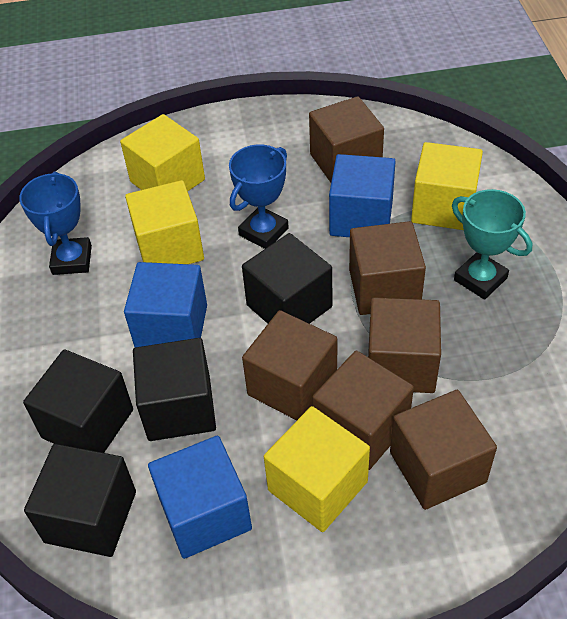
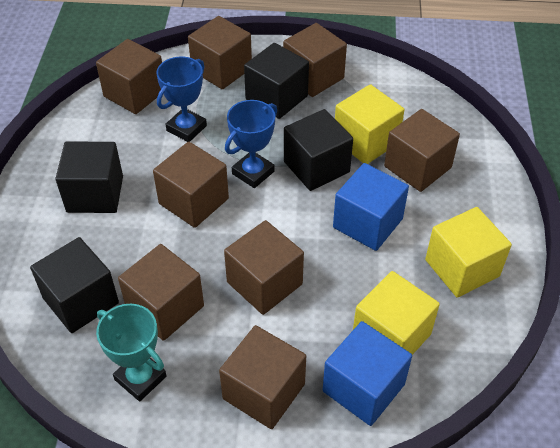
blue cube: 3 -> 2
brown cube: 6 -> 8
yellow cube: 4 -> 3

